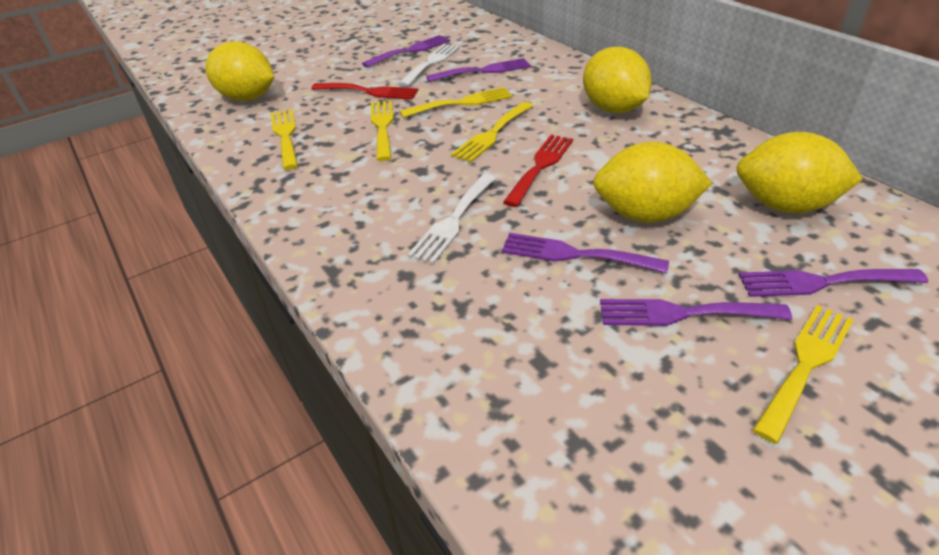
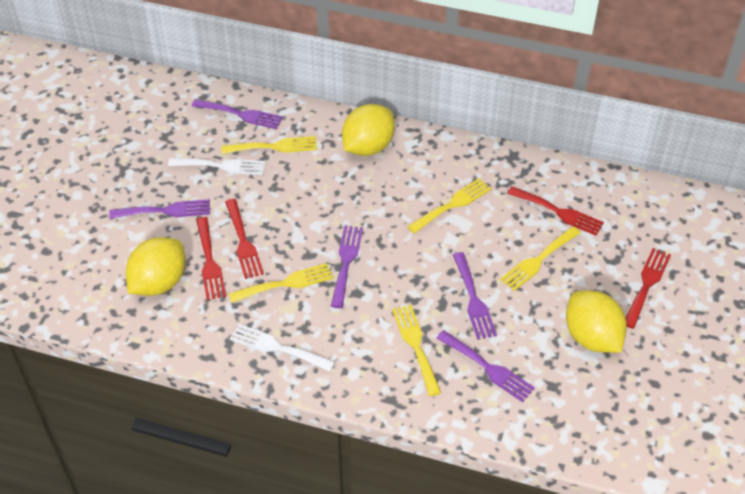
red fork: 2 -> 4
yellow lemon: 4 -> 3

